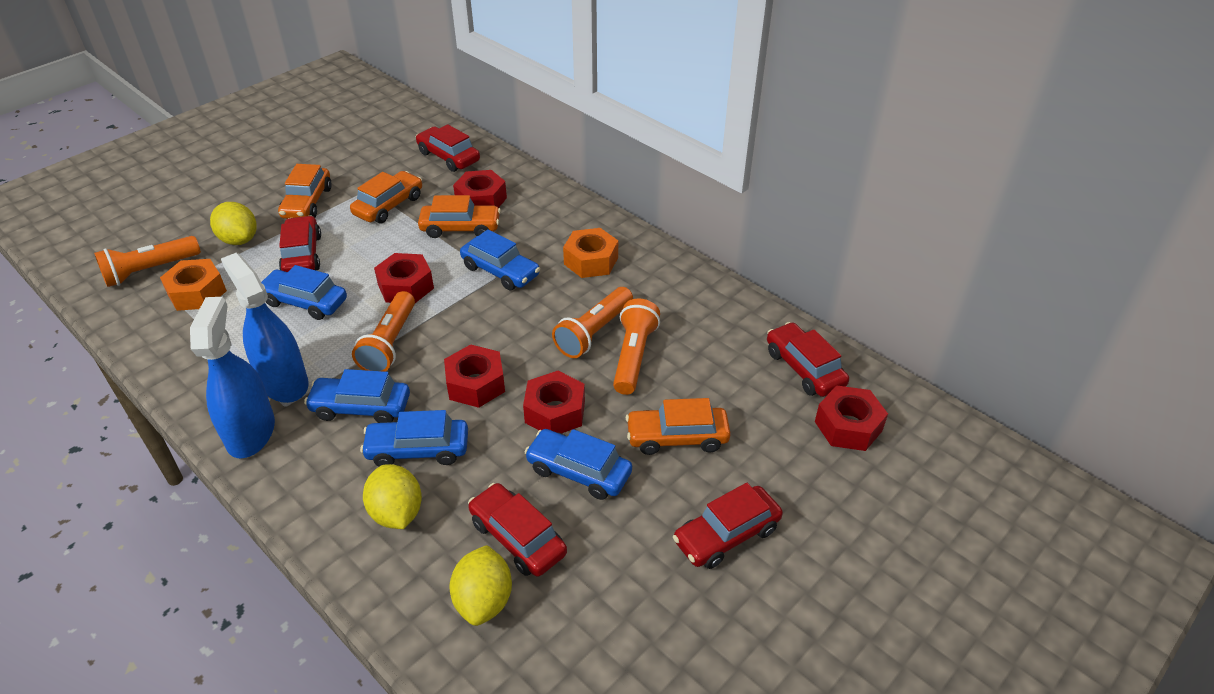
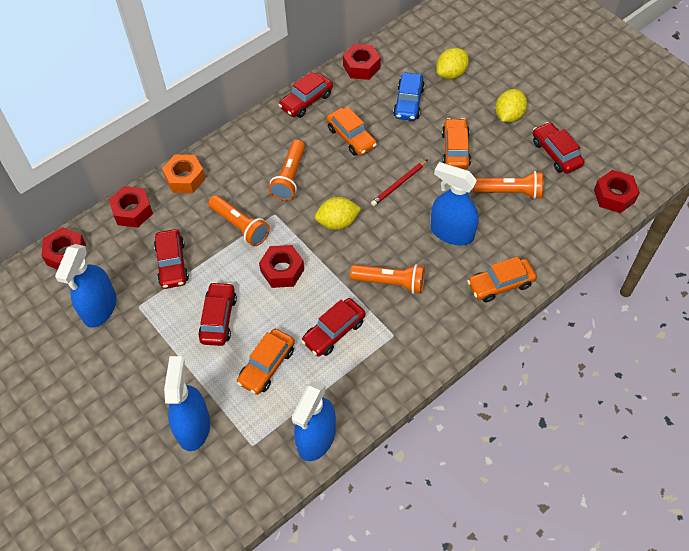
blue car: 5 -> 1
blue spray bottle: 2 -> 4
orange nut: 2 -> 1
red pencil: 0 -> 1

